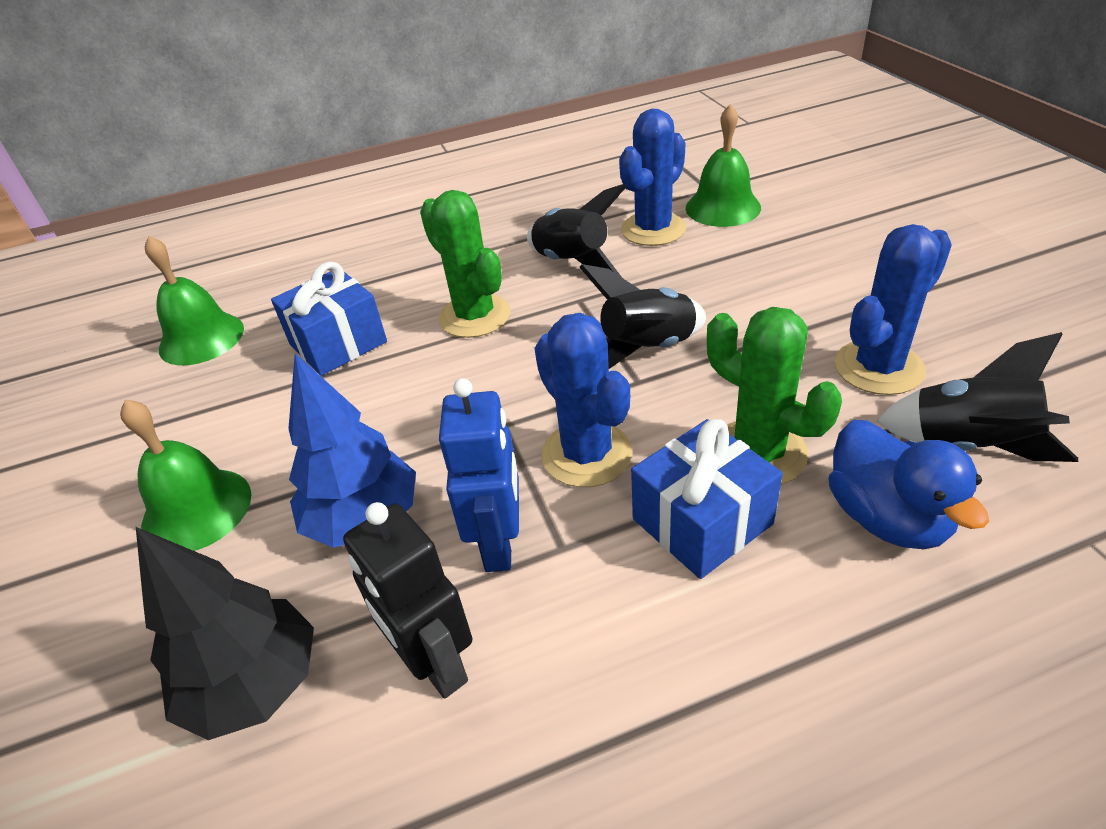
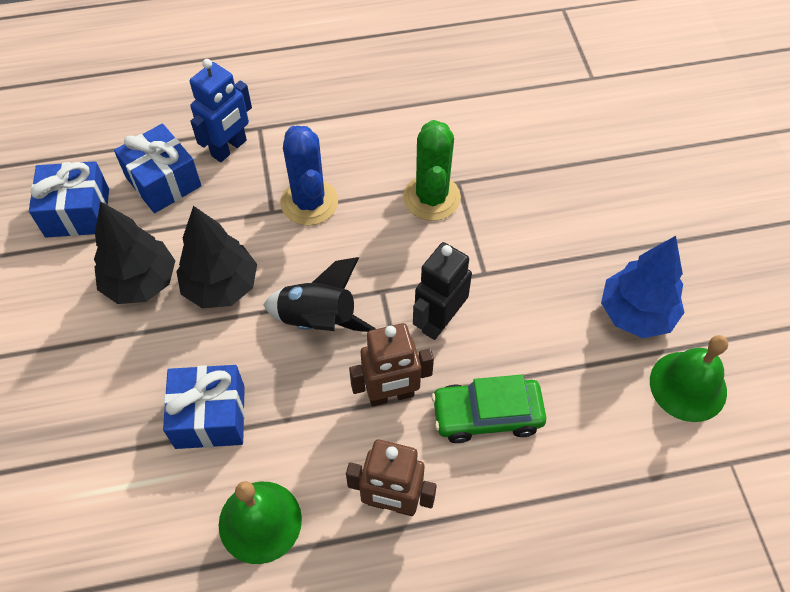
black rocket: 3 -> 1
black tree: 1 -> 2
blue cactus: 3 -> 1
blue duck: 1 -> 0
blue gift: 2 -> 3
brown robot: 0 -> 2
green bell: 3 -> 2
green cactus: 2 -> 1
green car: 0 -> 1

